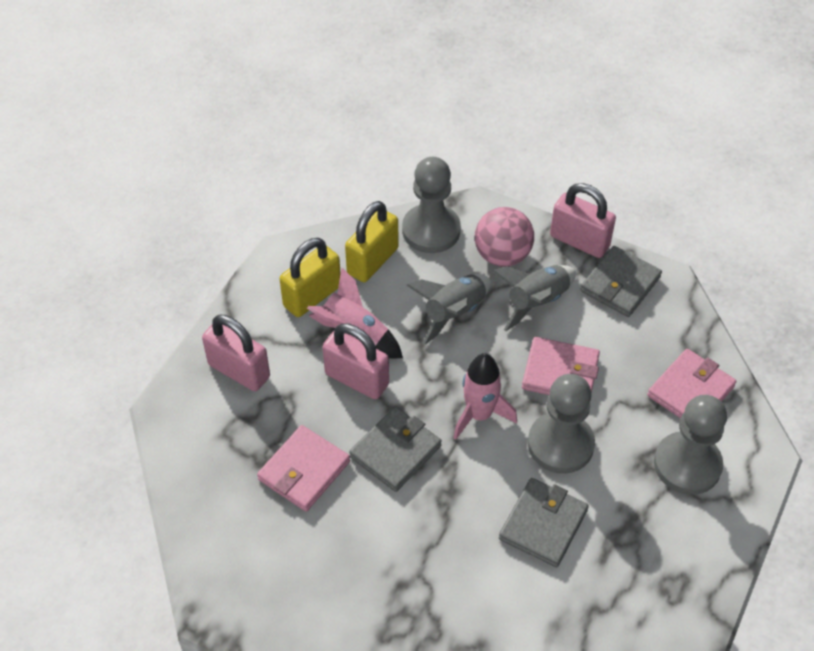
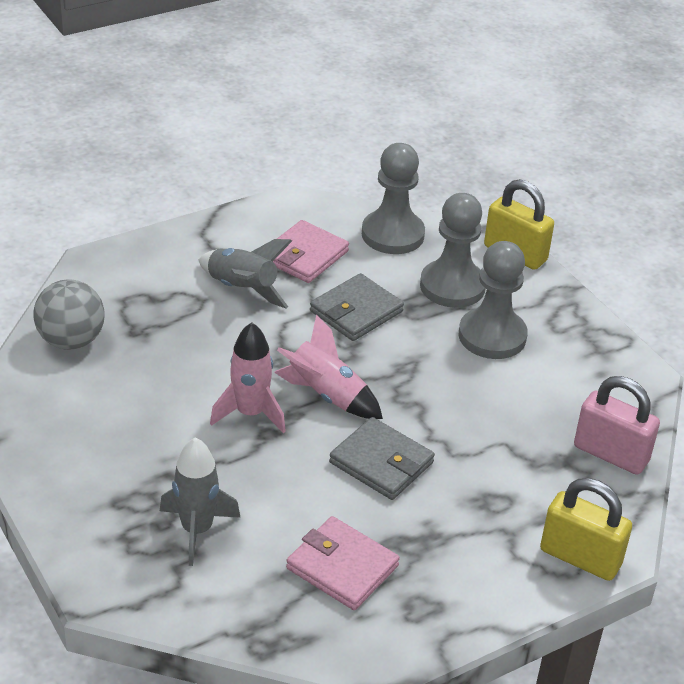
grey ball: 0 -> 1
grey wallet: 3 -> 2
pink ball: 1 -> 0
pink padlock: 3 -> 1
pink wallet: 3 -> 2

